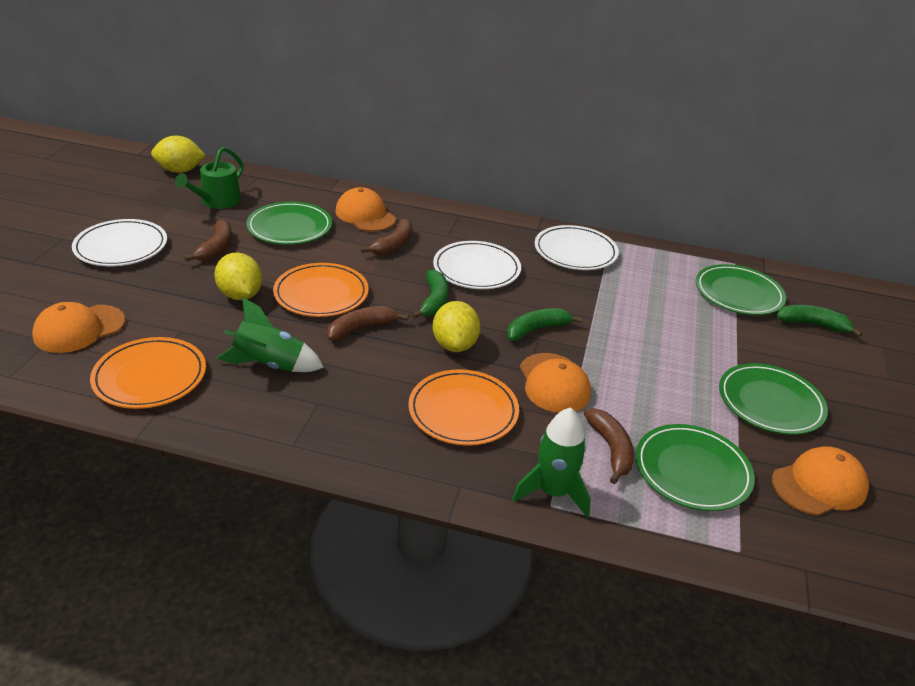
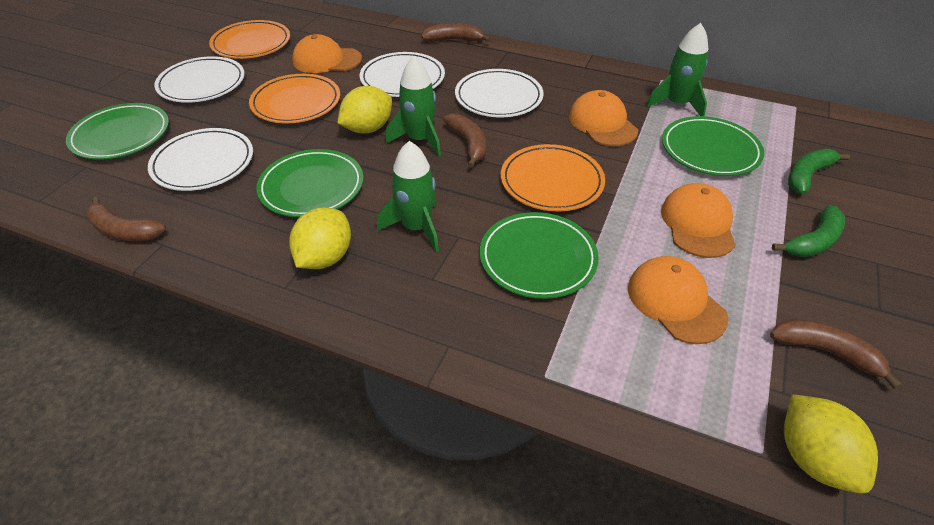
green banana: 3 -> 2
green rocket: 2 -> 3
green watering can: 1 -> 0
white plate: 3 -> 4

